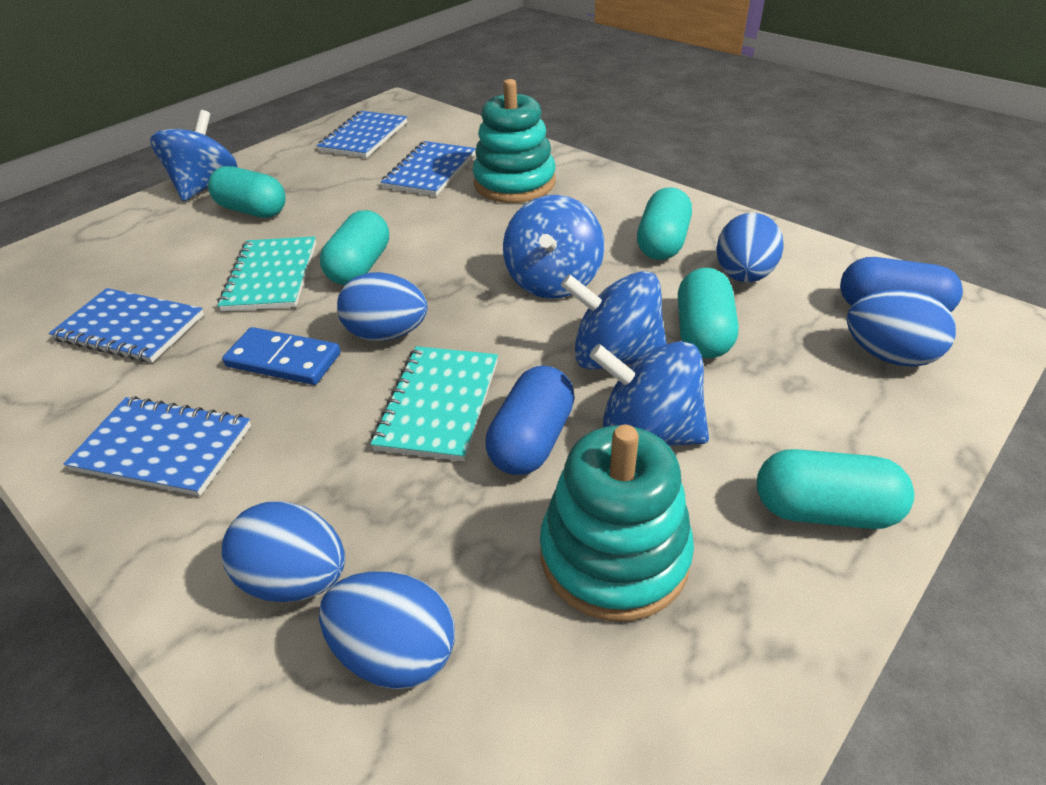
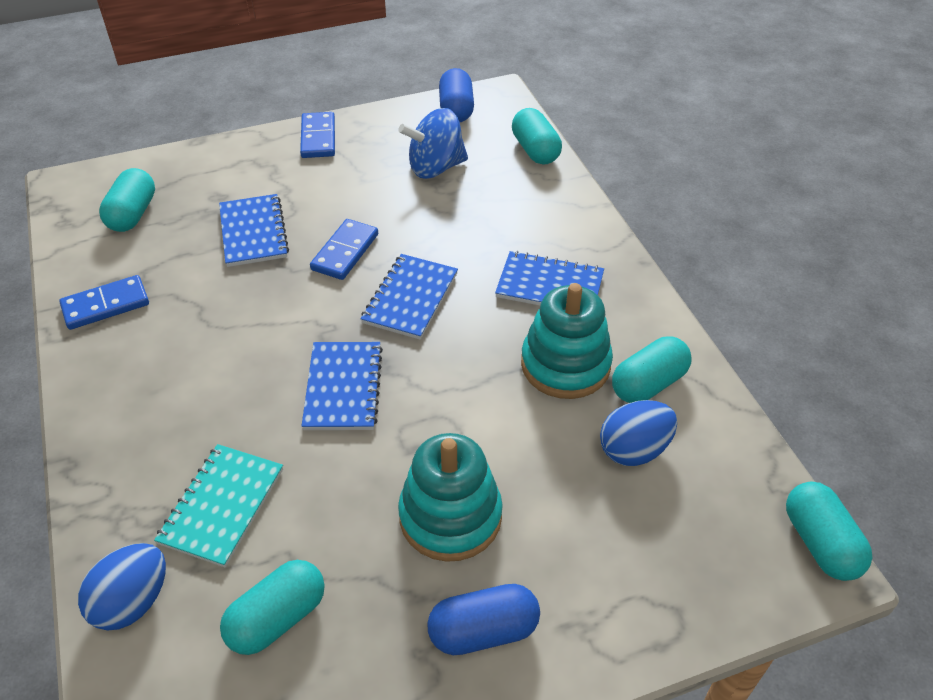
blue domino: 1 -> 3
blue egg: 5 -> 2
blue spinning top: 4 -> 1
turquoise notebook: 2 -> 1

